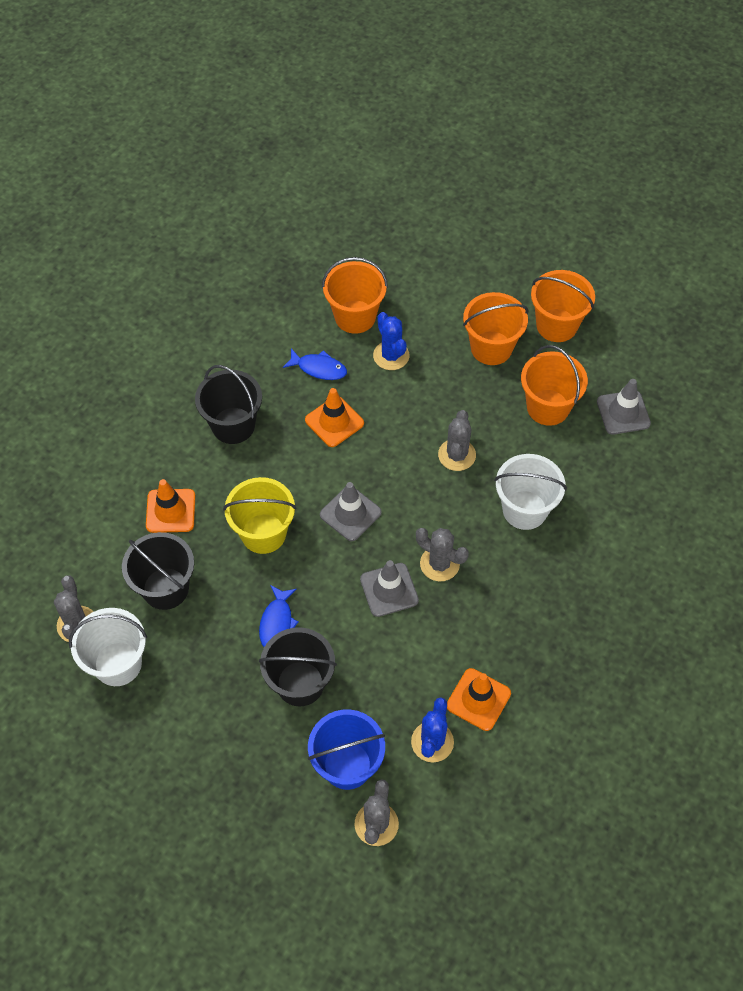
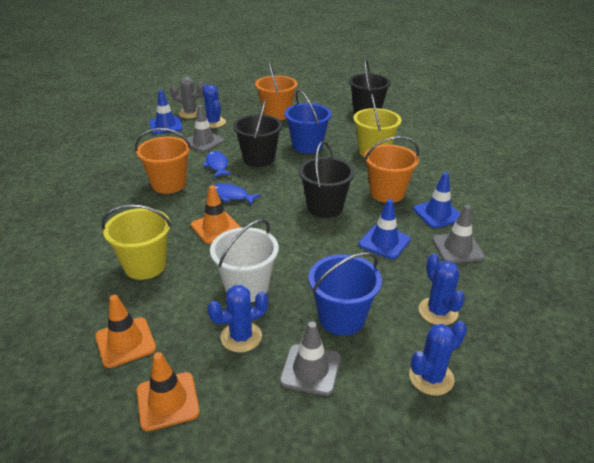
blue bucket: 1 -> 2
blue cactus: 2 -> 4
blue traffic cone: 0 -> 3
grey cactus: 4 -> 1
orange bucket: 4 -> 3
white bucket: 2 -> 1
yellow bucket: 1 -> 2

